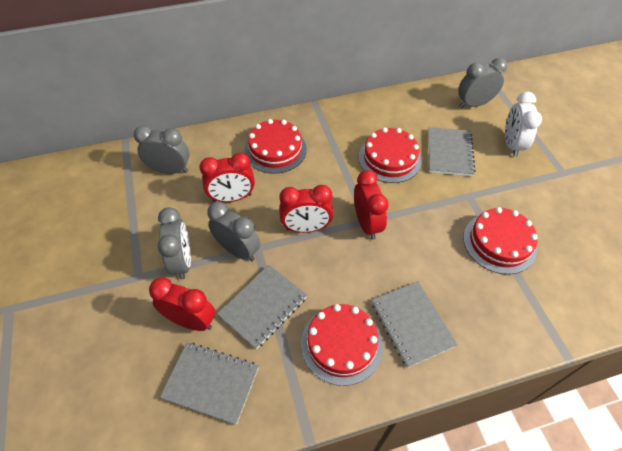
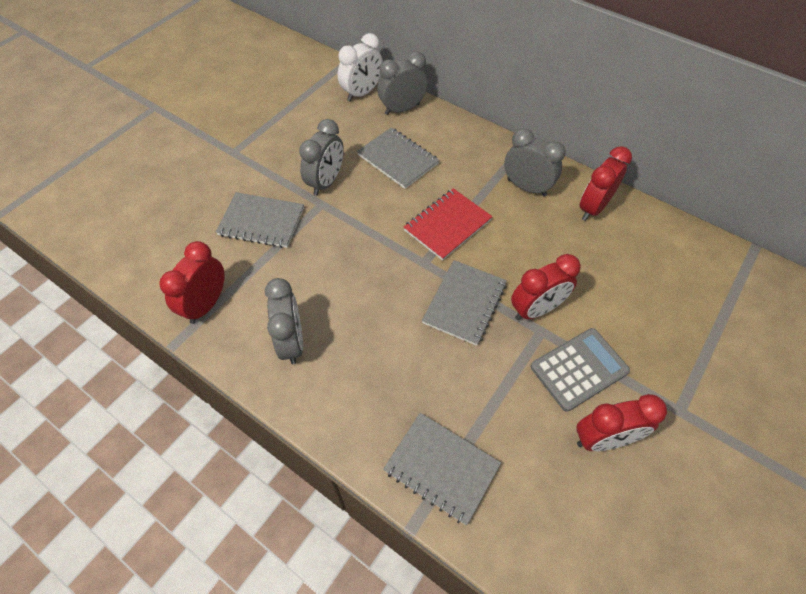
grey calculator: 0 -> 1
red cake: 4 -> 0
red notebook: 0 -> 1

